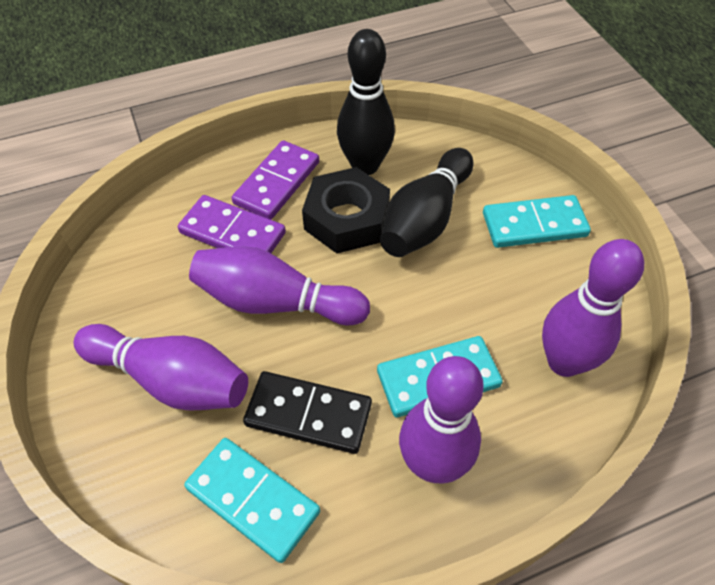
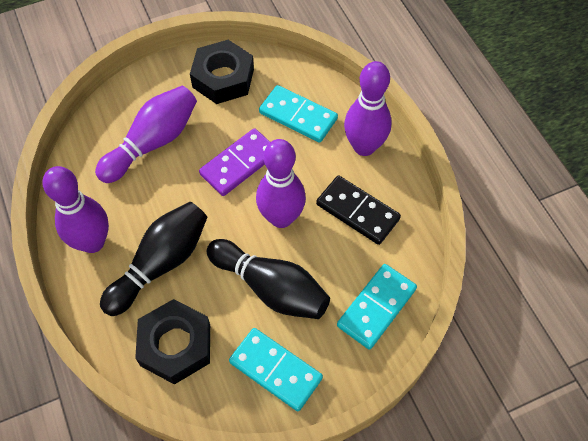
black nut: 1 -> 2
purple domino: 2 -> 1

